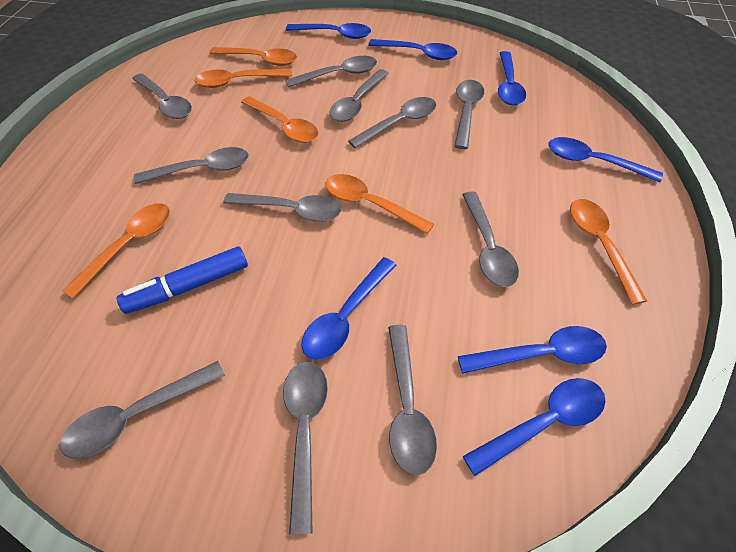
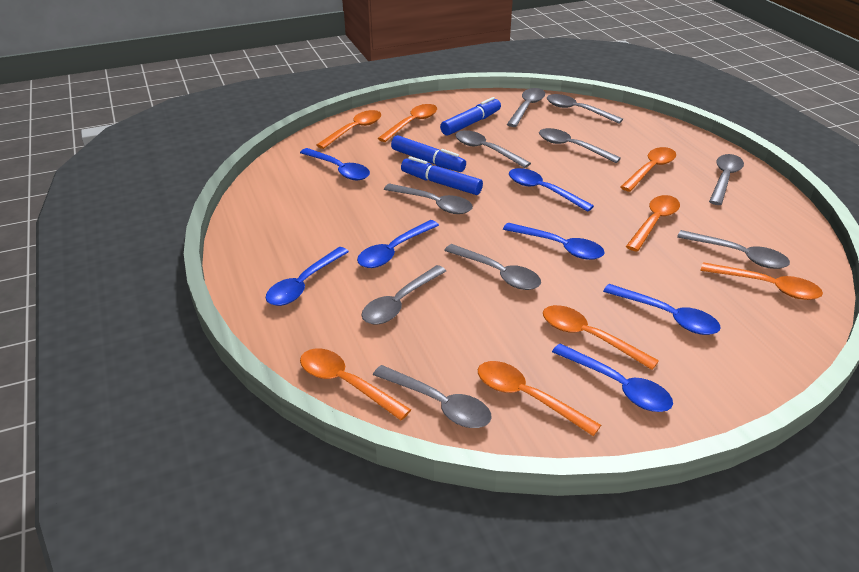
blue marker: 1 -> 3
grey spoon: 11 -> 10
orange spoon: 6 -> 8

